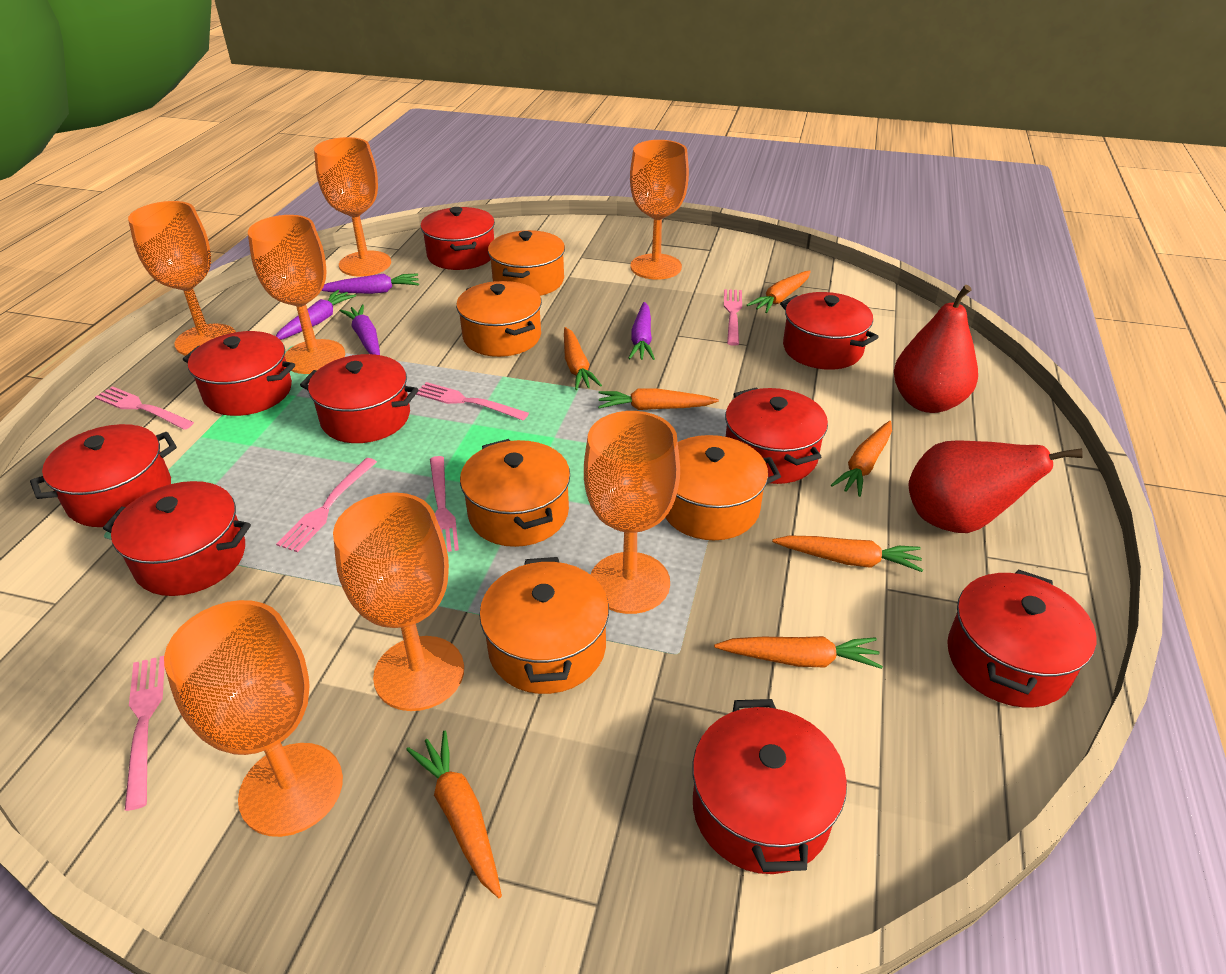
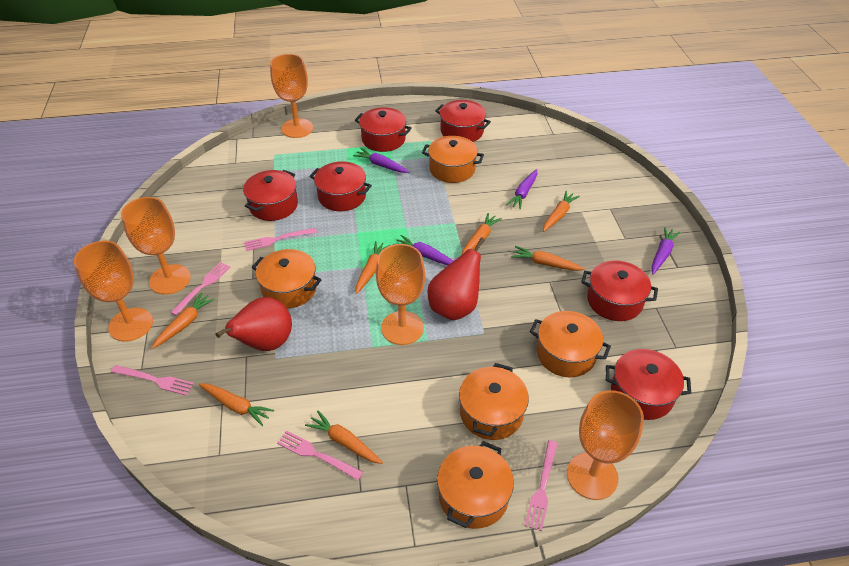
orange goblet: 7 -> 5
pink fork: 6 -> 5
red pot: 9 -> 6

